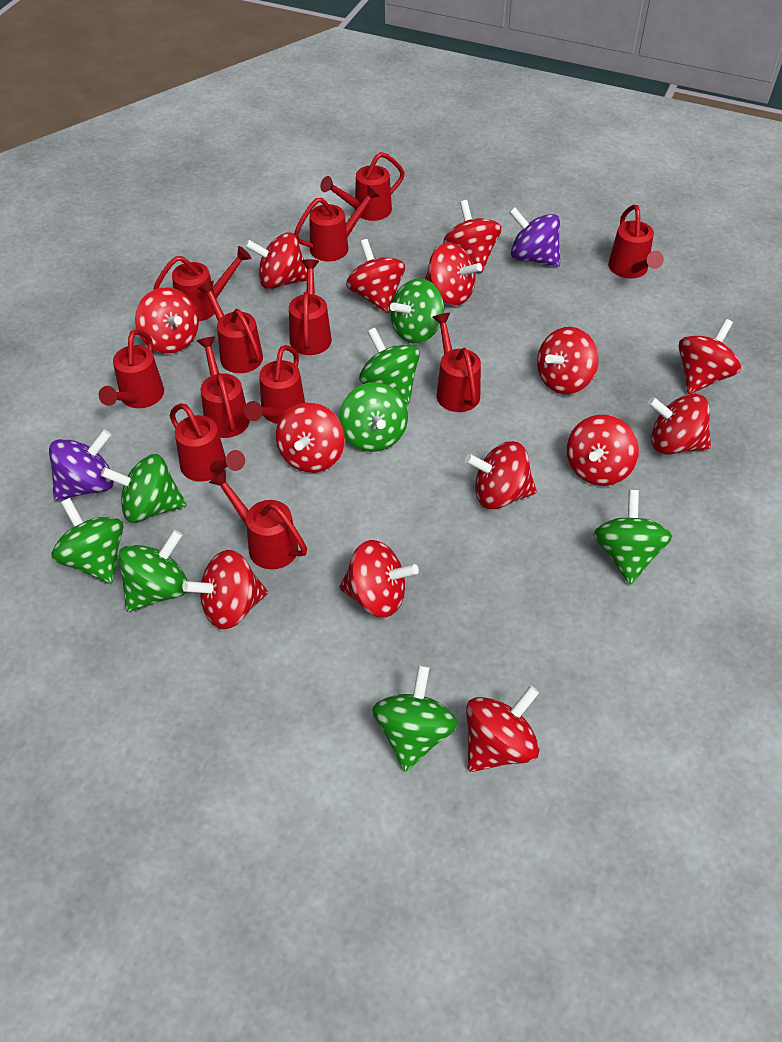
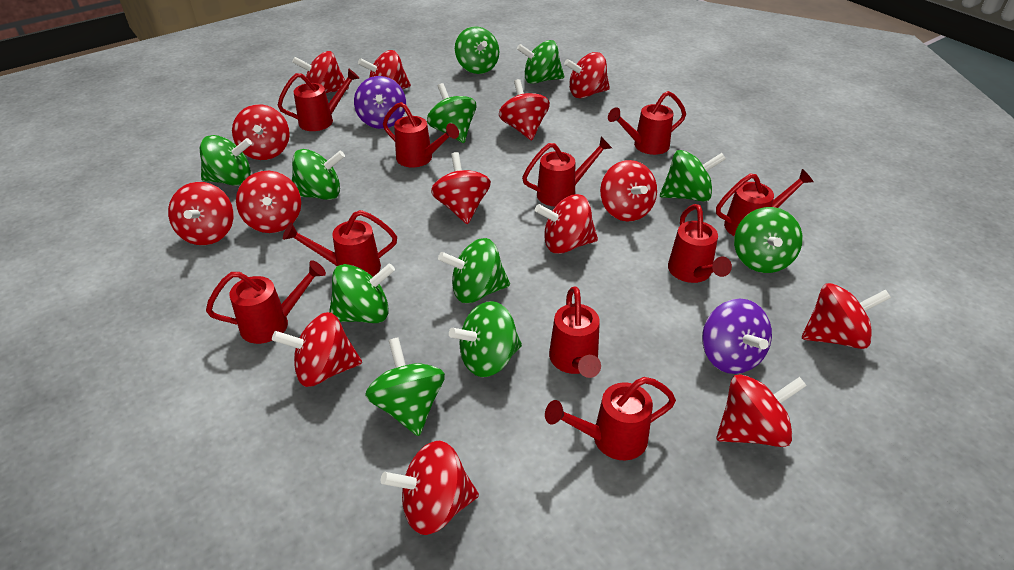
green spinning top: 8 -> 11
red watering can: 12 -> 10

